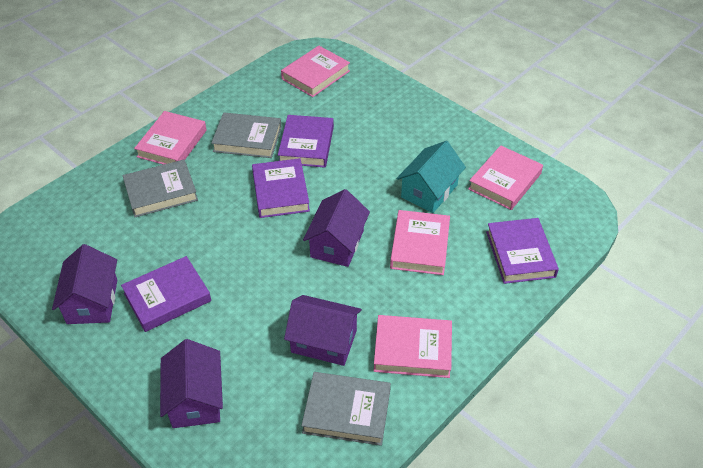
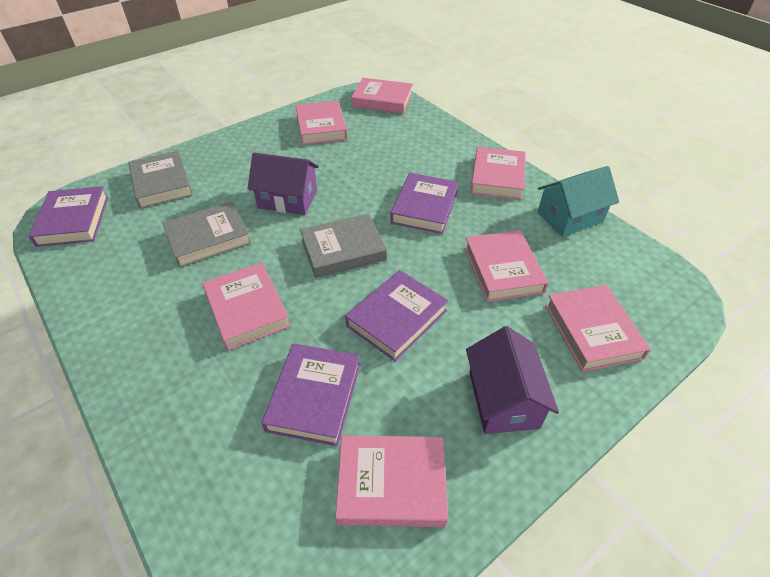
pink book: 5 -> 7
purple house: 4 -> 2

